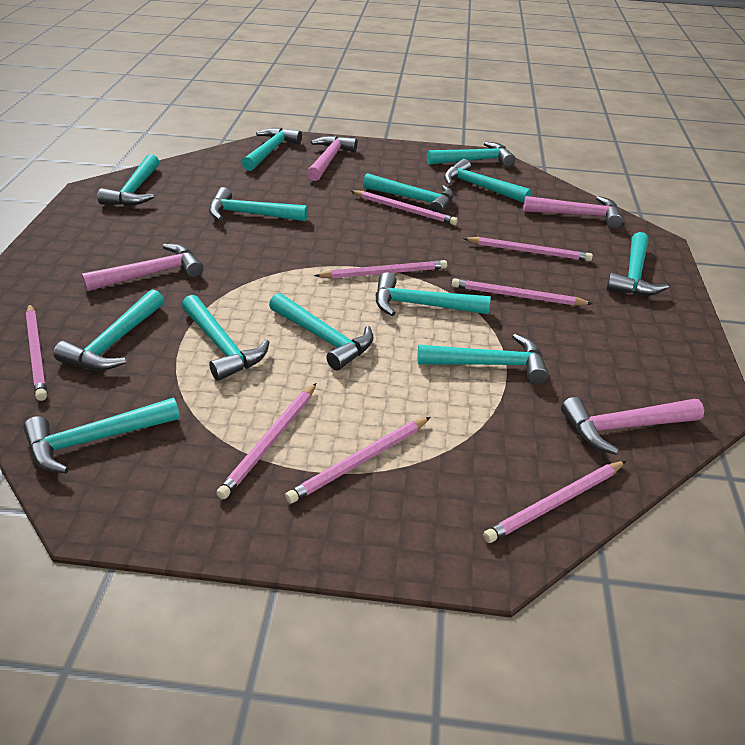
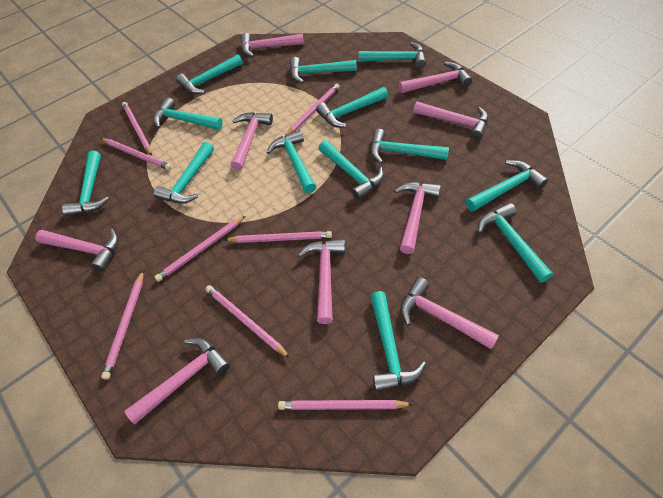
pink hammer: 4 -> 9

